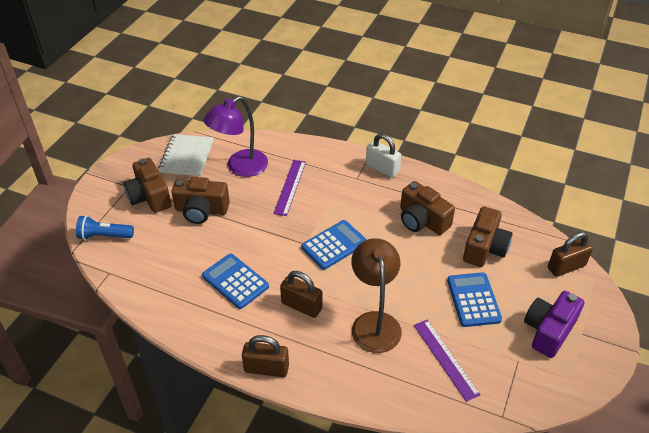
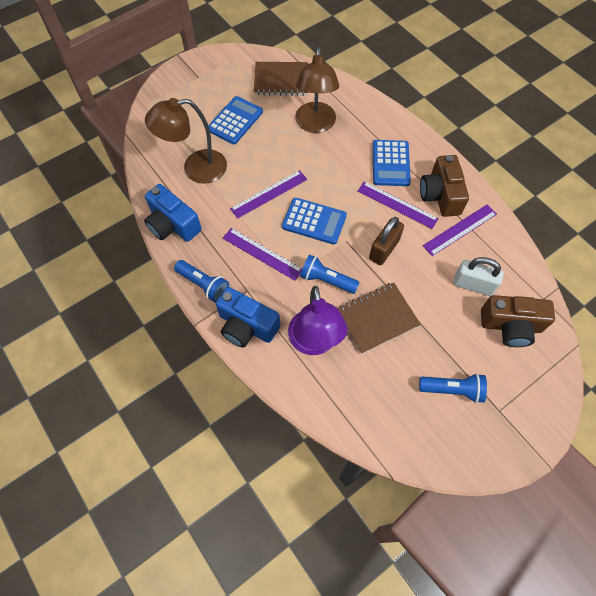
blue camera: 0 -> 2
blue flashlight: 1 -> 3
brown camera: 4 -> 2
brown lamp: 1 -> 2
brown notebook: 0 -> 2
brown padlock: 3 -> 1
purple camera: 1 -> 0
purple ruler: 2 -> 4
white notebook: 1 -> 0

